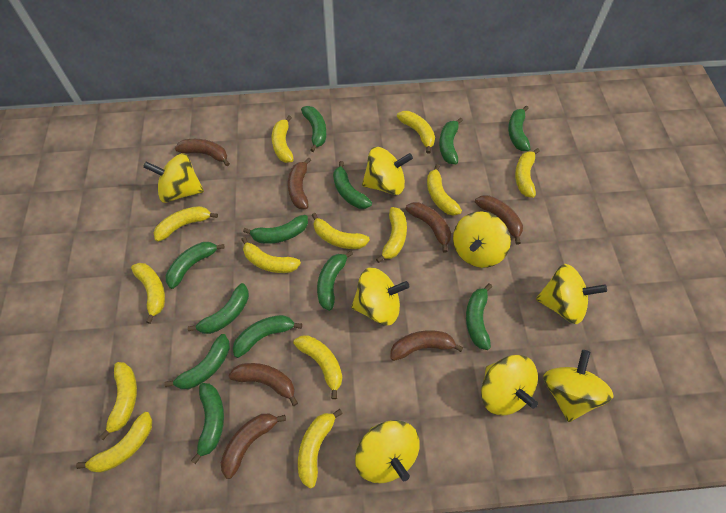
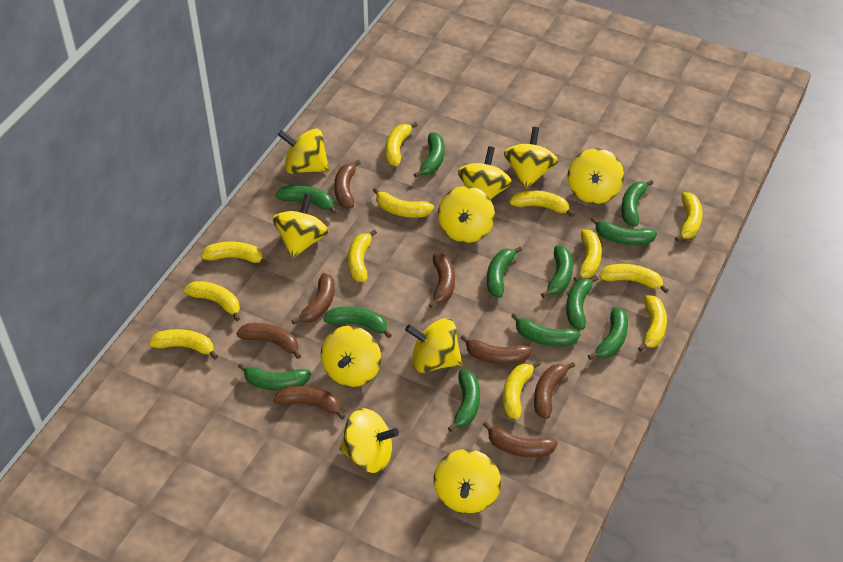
brown banana: 7 -> 8
yellow banana: 13 -> 12
yellow spinning top: 8 -> 10

